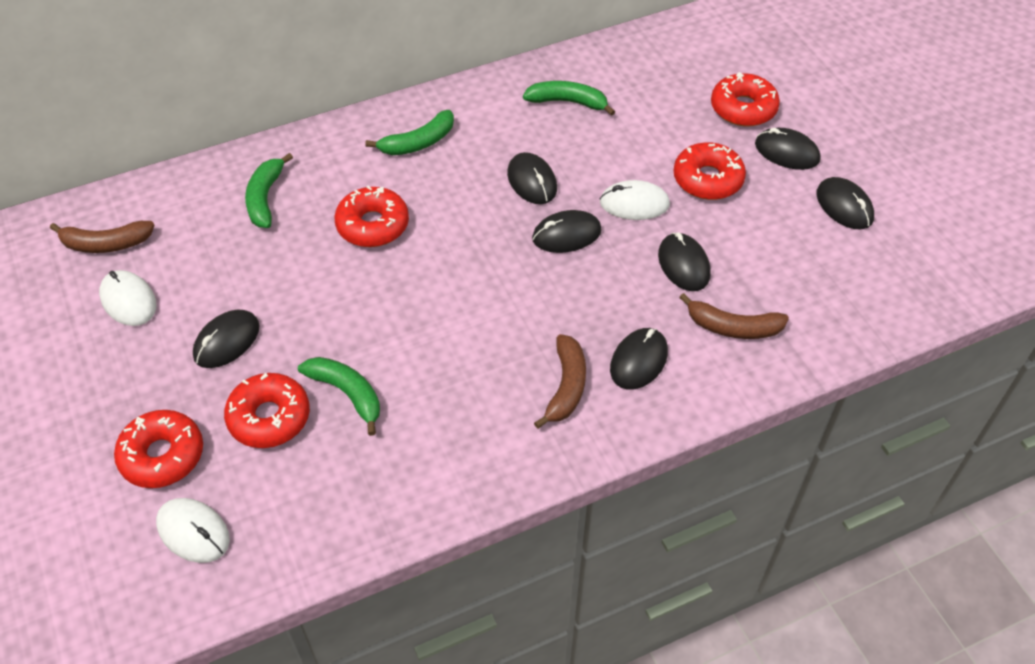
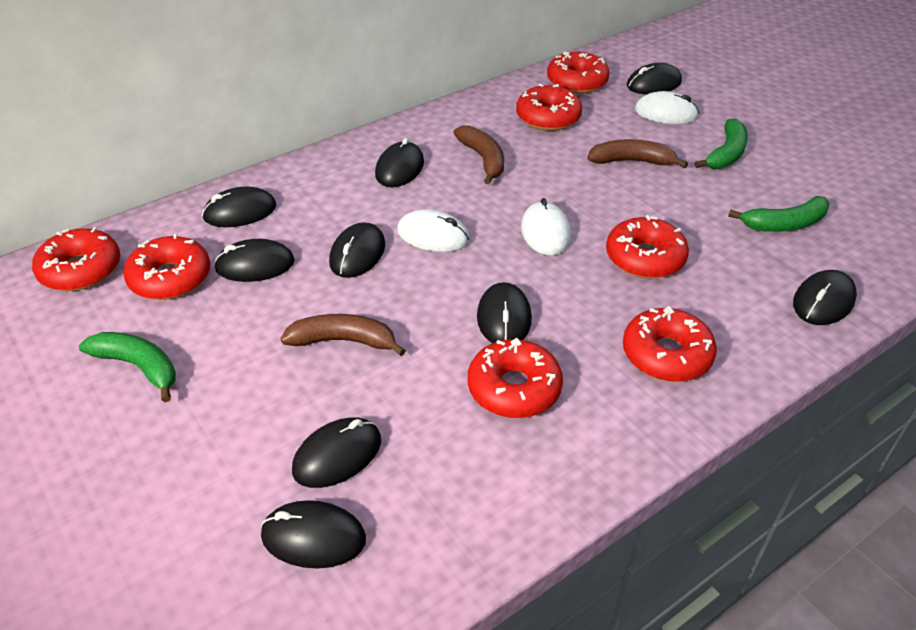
black mouse: 7 -> 9
green banana: 4 -> 3
red donut: 5 -> 7

